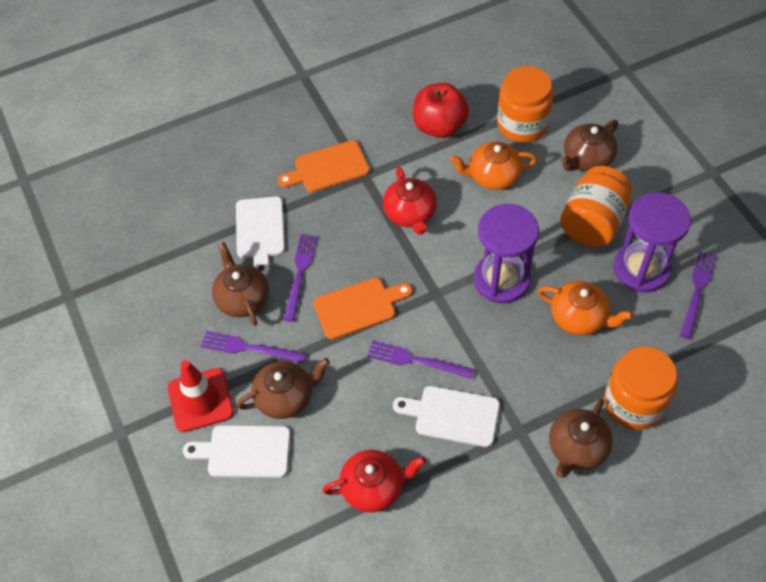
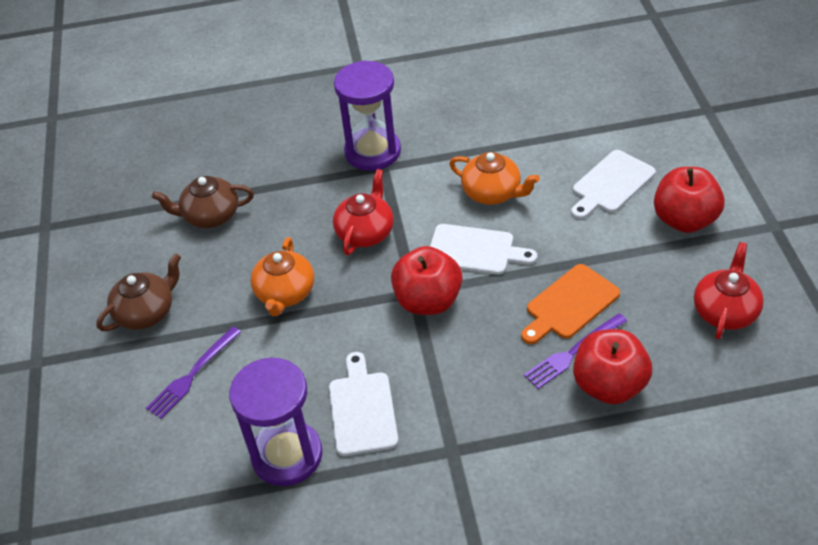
brown teapot: 4 -> 2
orange cutting board: 2 -> 1
orange jar: 3 -> 0
purple fork: 4 -> 2
red apple: 1 -> 3
red traffic cone: 1 -> 0

